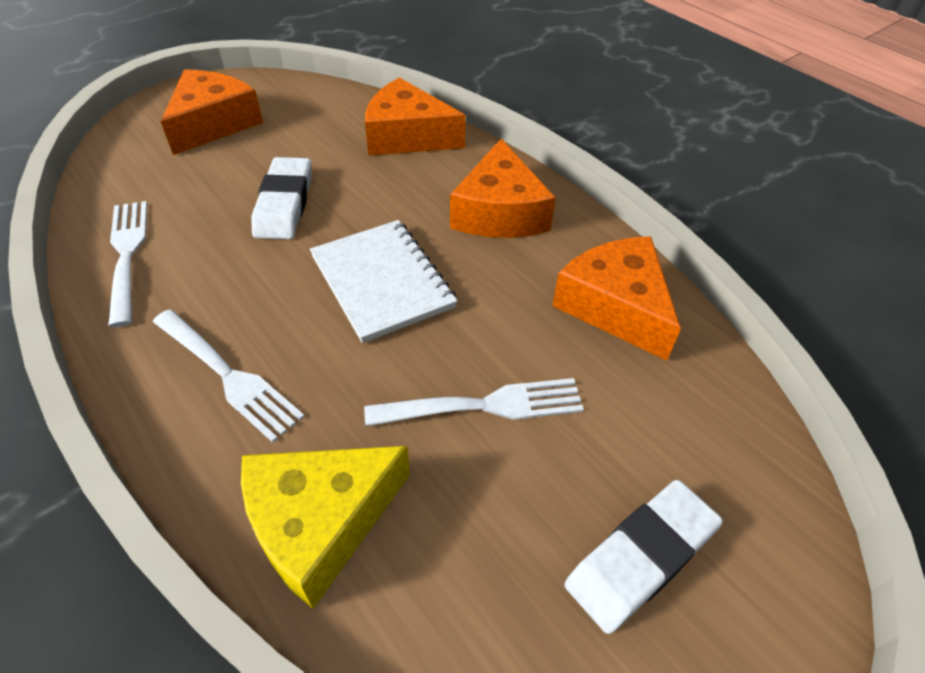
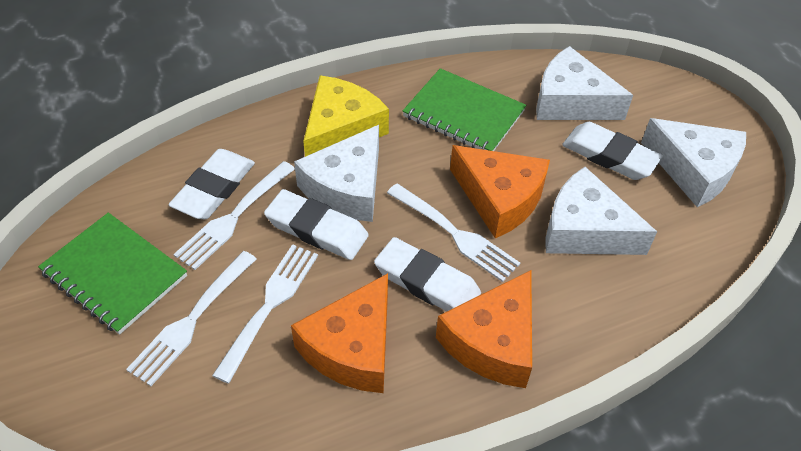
green notebook: 0 -> 2
orange cheese: 4 -> 3
white cheese: 0 -> 4
white eraser: 2 -> 4
white fork: 3 -> 4
white notebook: 1 -> 0

